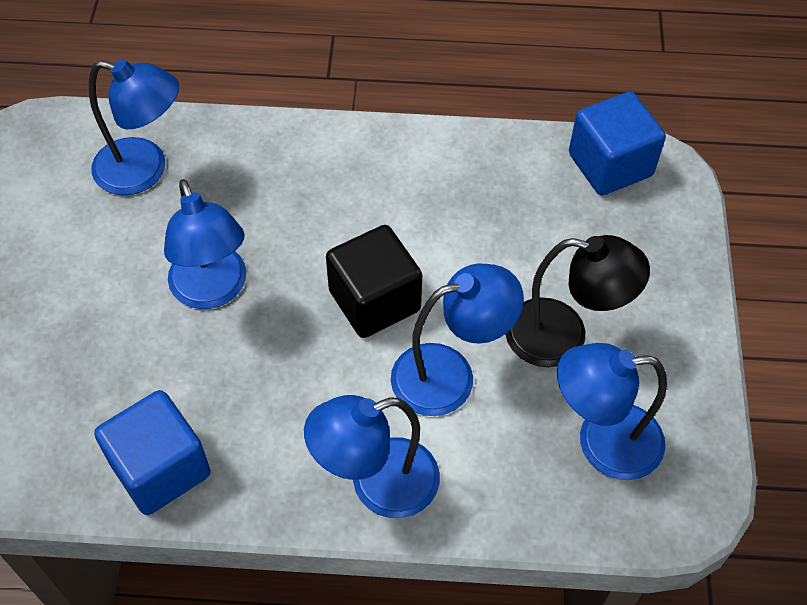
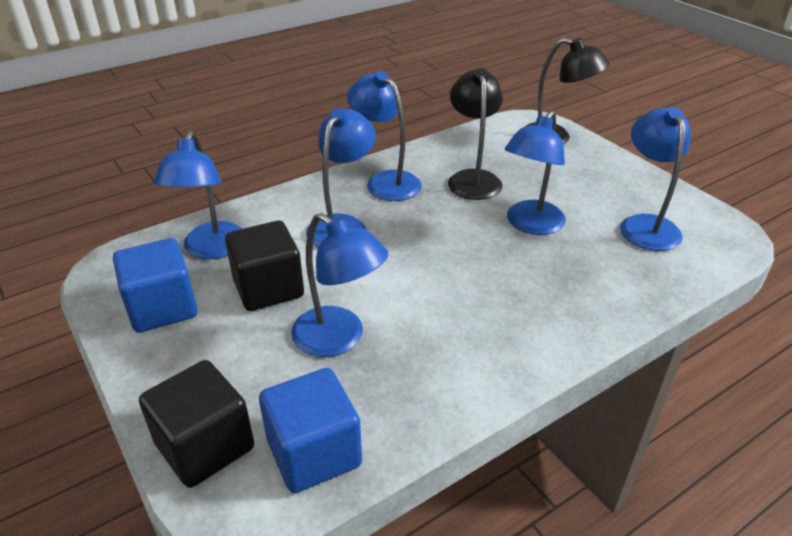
black cube: 1 -> 2
black lamp: 1 -> 2
blue lamp: 5 -> 6

